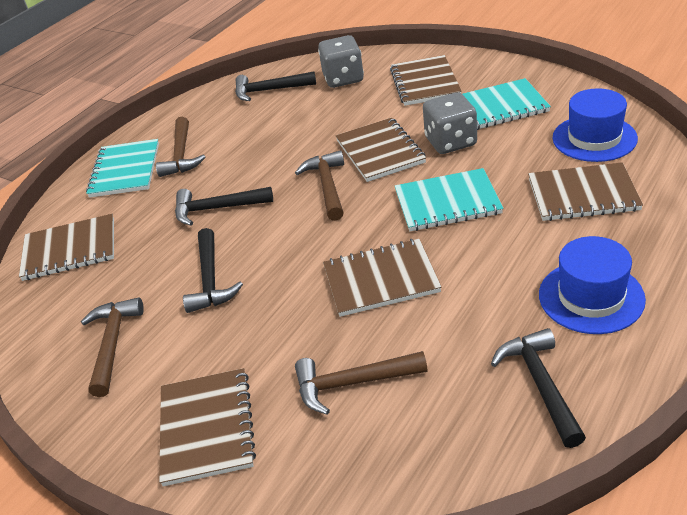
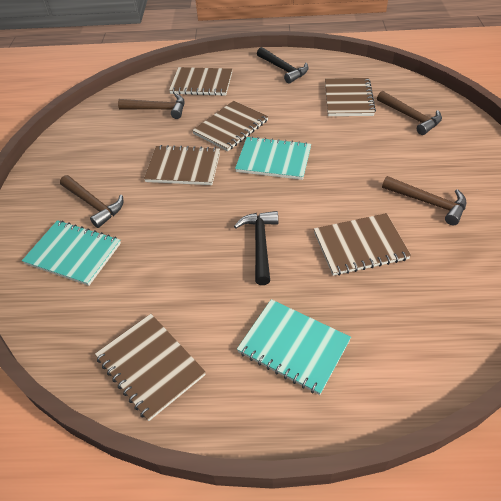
black hammer: 4 -> 2
blue hat: 2 -> 0
grey dice: 2 -> 0

